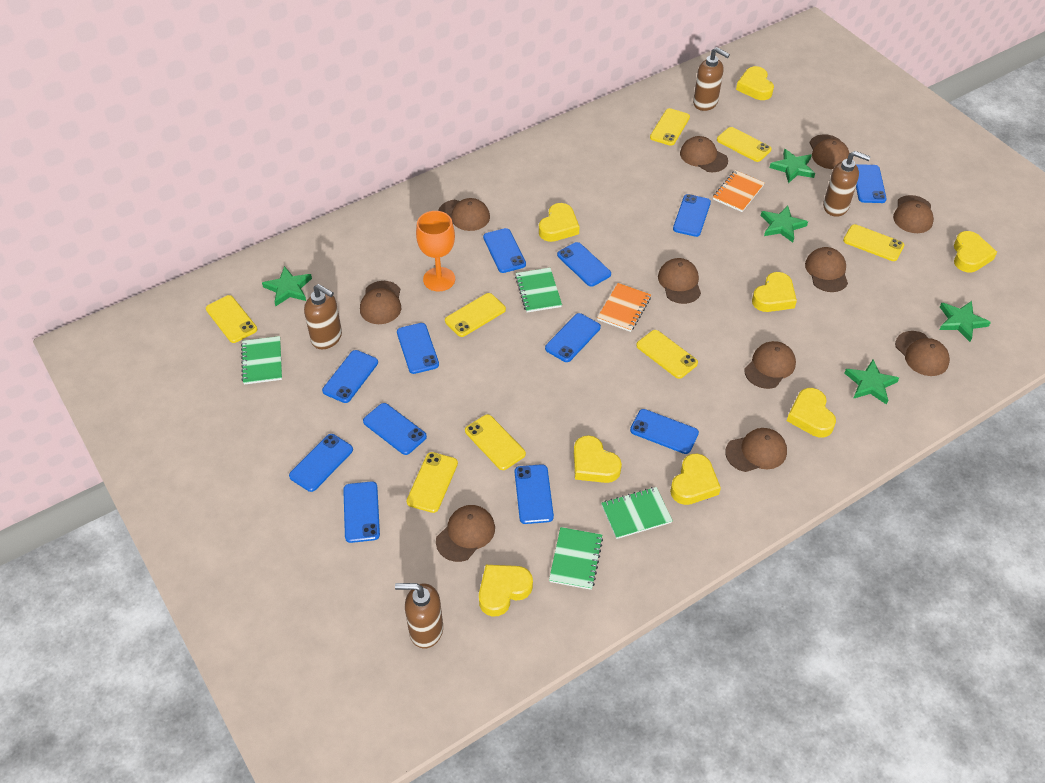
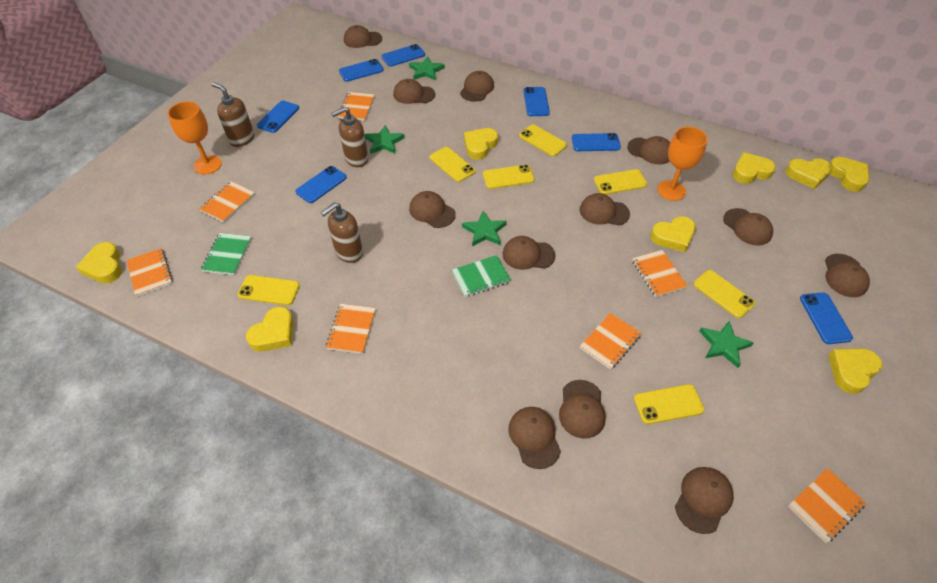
blue phone: 12 -> 7
brown cap: 11 -> 12
brown soap dispenser: 4 -> 3
green notebook: 4 -> 2
green star: 5 -> 4
orange goblet: 1 -> 2
orange notebook: 2 -> 7
yellow phone: 8 -> 7

